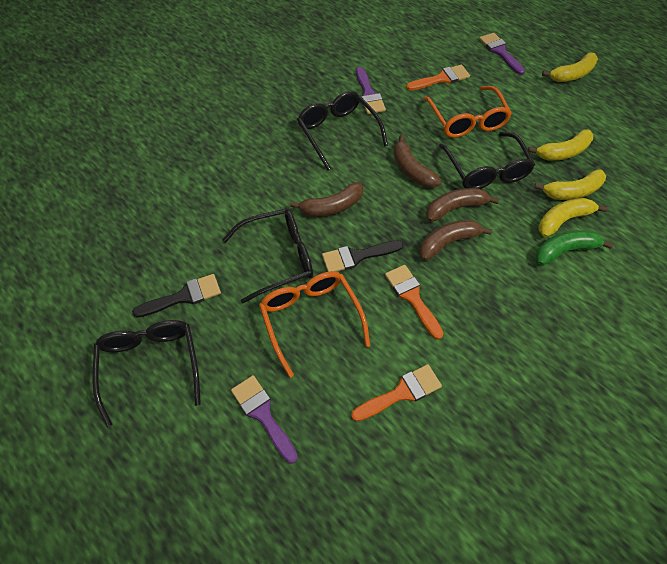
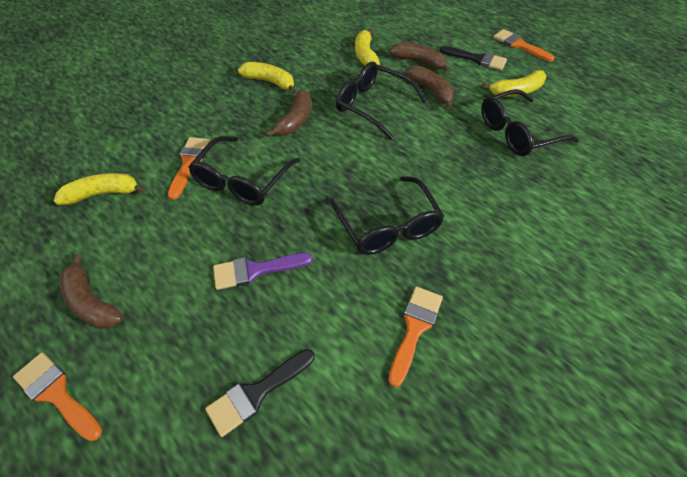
green banana: 1 -> 0
orange brush: 3 -> 4
orange glasses: 2 -> 0
purple brush: 3 -> 1

